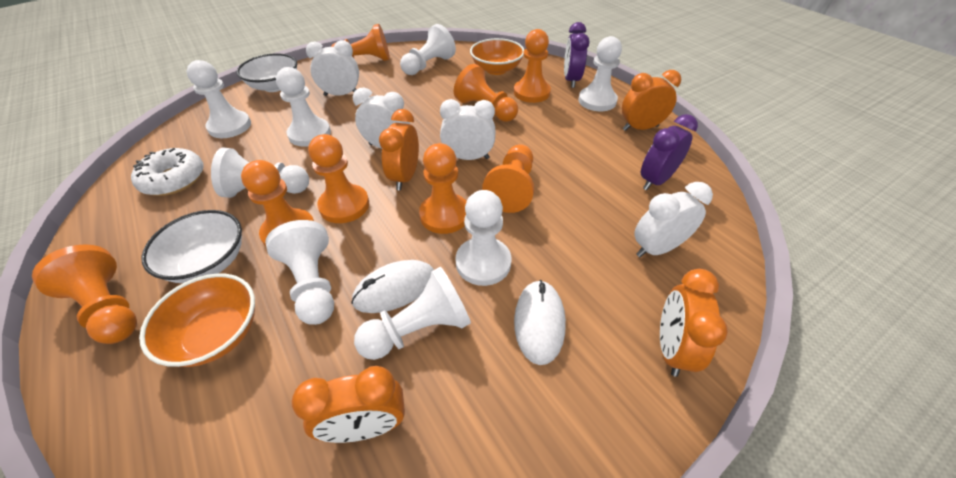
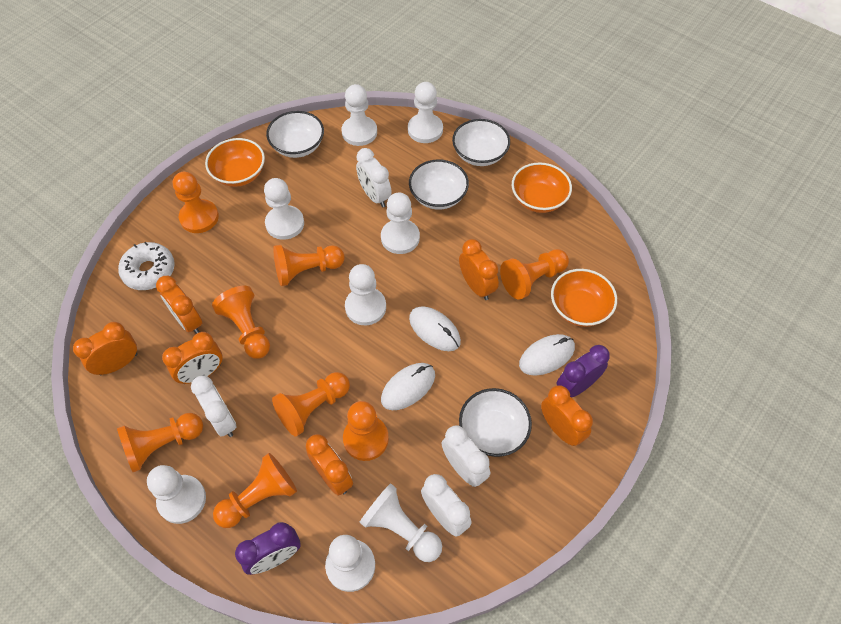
orange bowl: 2 -> 3
orange clock: 4 -> 6
white bowl: 2 -> 4
white mouse: 2 -> 3

